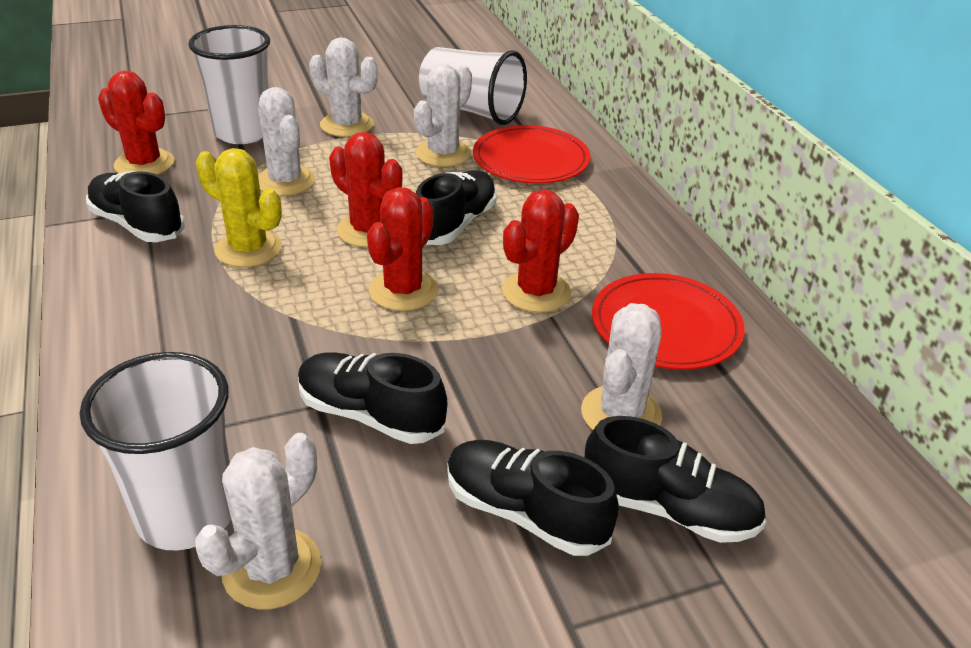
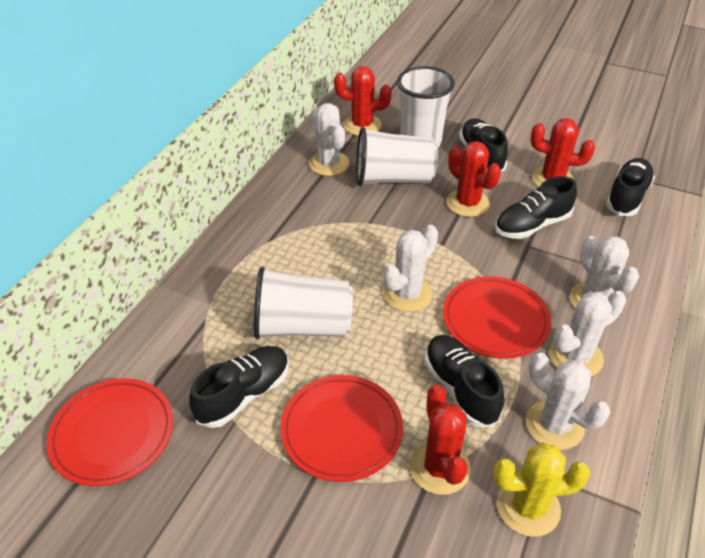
red plate: 2 -> 3

